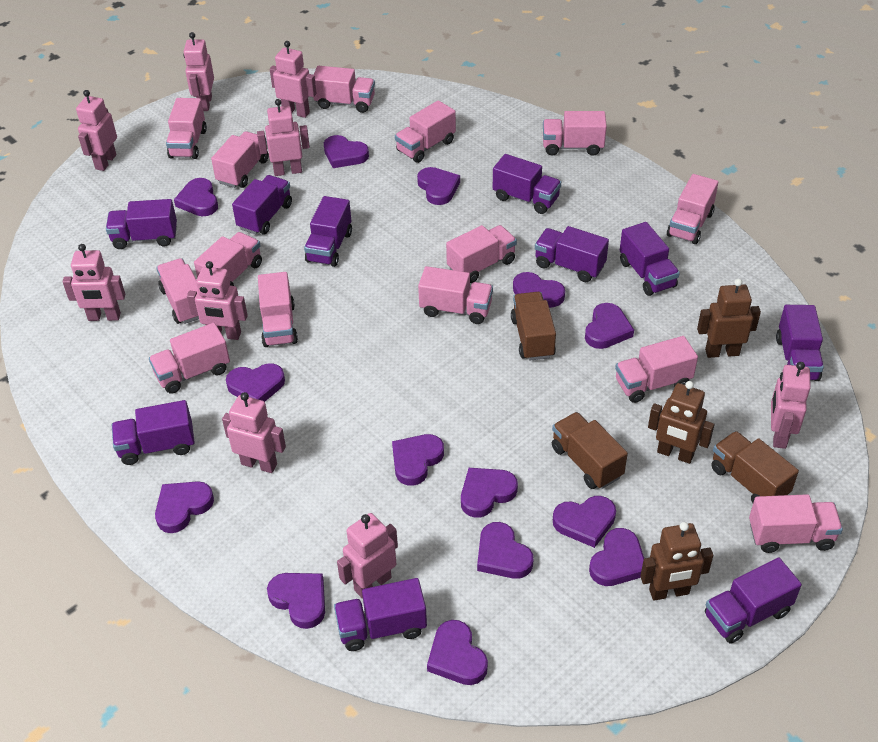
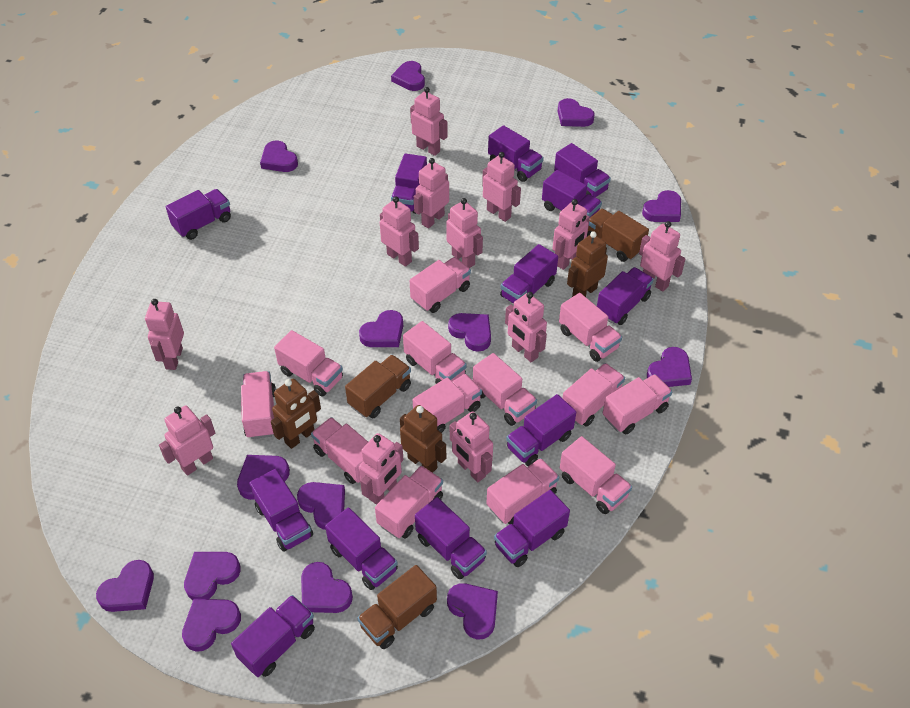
pink robot: 9 -> 12
pink truck: 14 -> 13
purple truck: 10 -> 13

